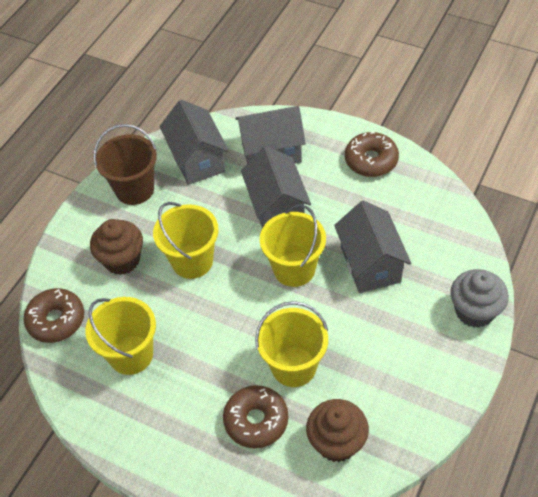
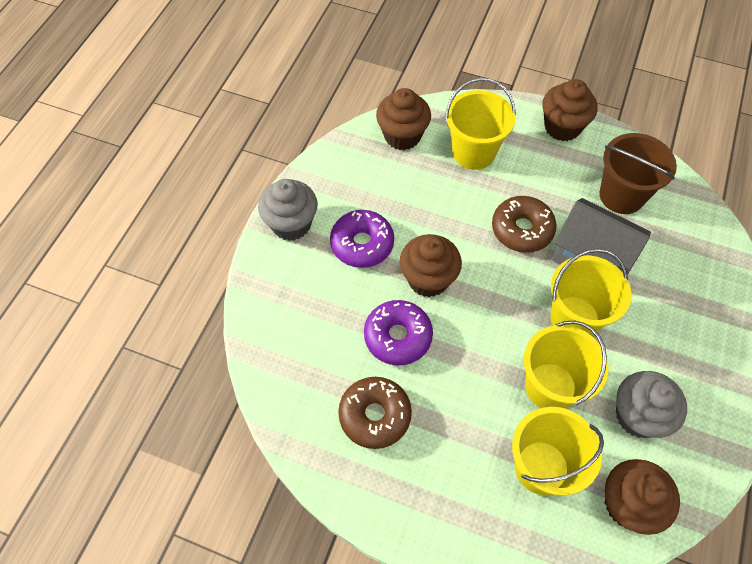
brown cupcake: 2 -> 4
brown donut: 3 -> 2
grey cupcake: 1 -> 2
grey house: 4 -> 1
purple donut: 0 -> 2

